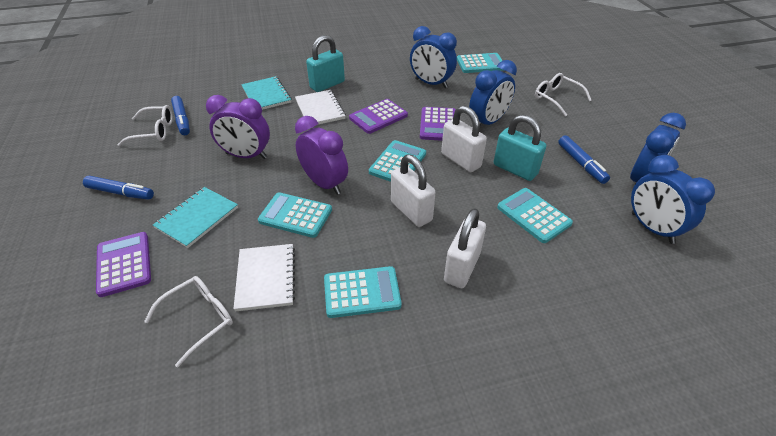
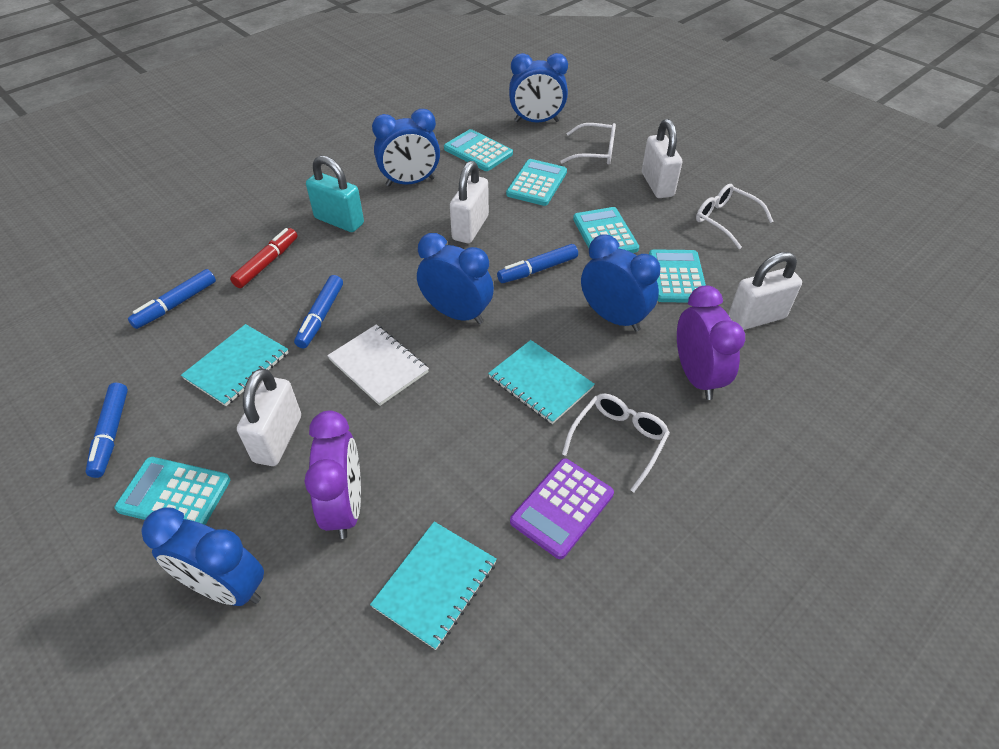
blue clock: 4 -> 5
blue marker: 3 -> 4
purple calculator: 3 -> 1
red marker: 0 -> 1
turquoise notebook: 2 -> 3
turquoise padlock: 2 -> 1
white notebook: 2 -> 1
white padlock: 3 -> 4

